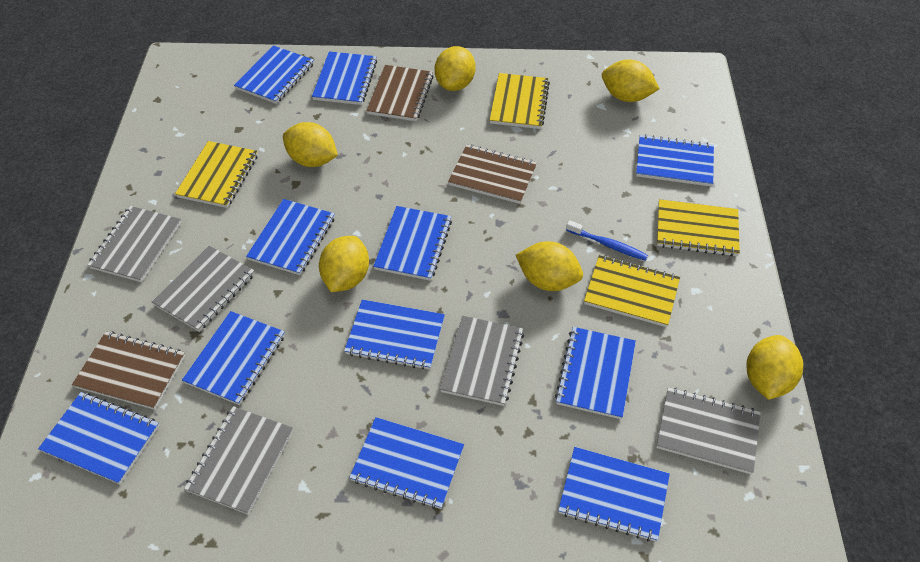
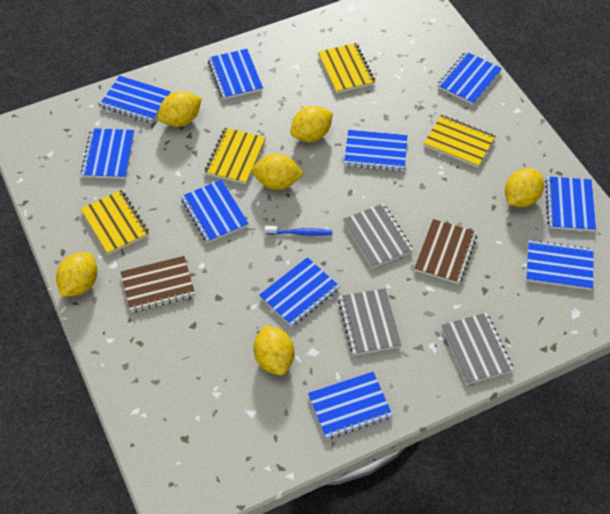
blue notebook: 11 -> 10
brown notebook: 3 -> 2
grey notebook: 5 -> 3

